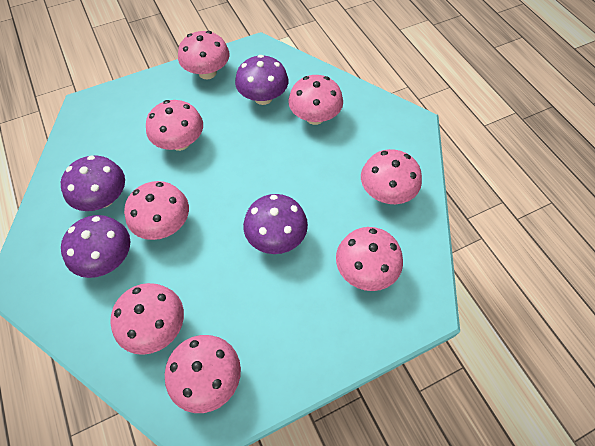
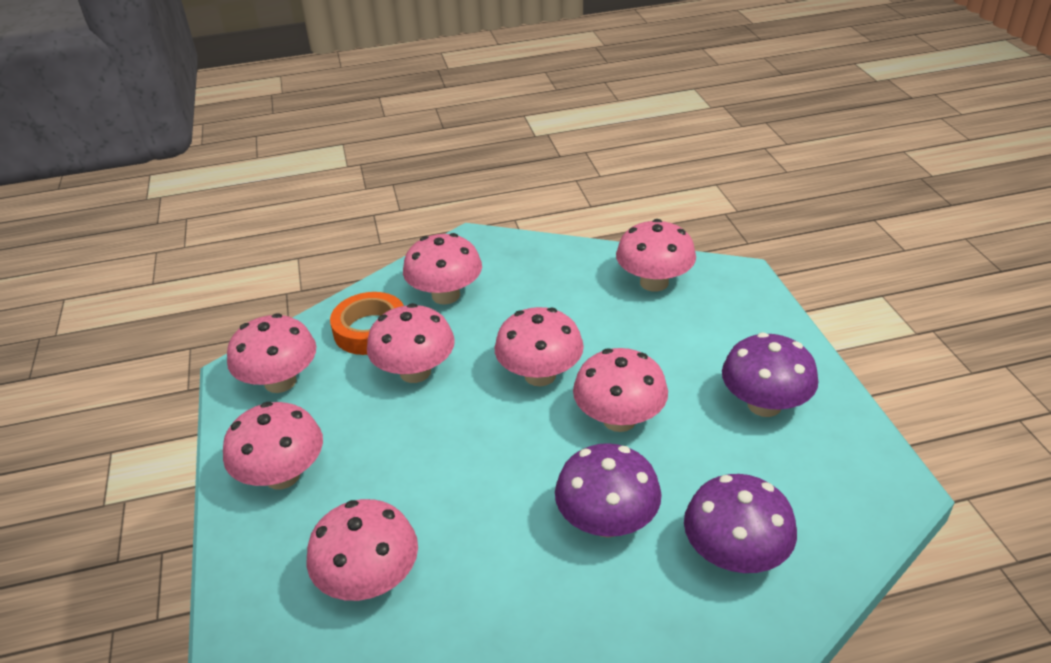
orange tape: 0 -> 1
purple mushroom: 4 -> 3

